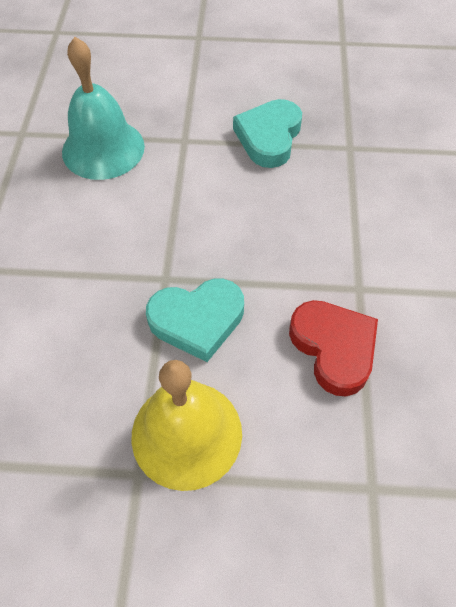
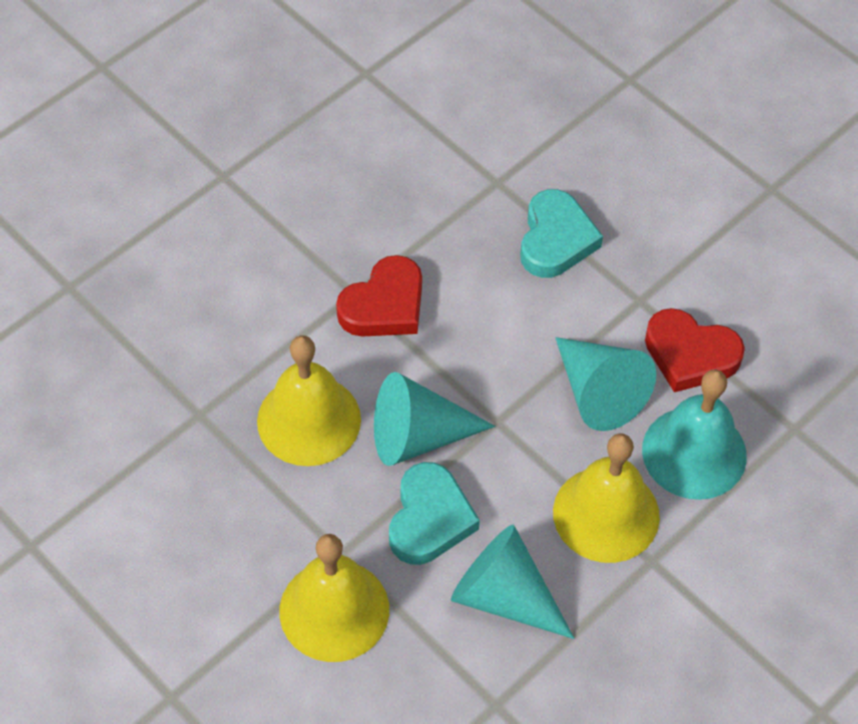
red heart: 1 -> 2
turquoise cone: 0 -> 3
yellow bell: 1 -> 3

